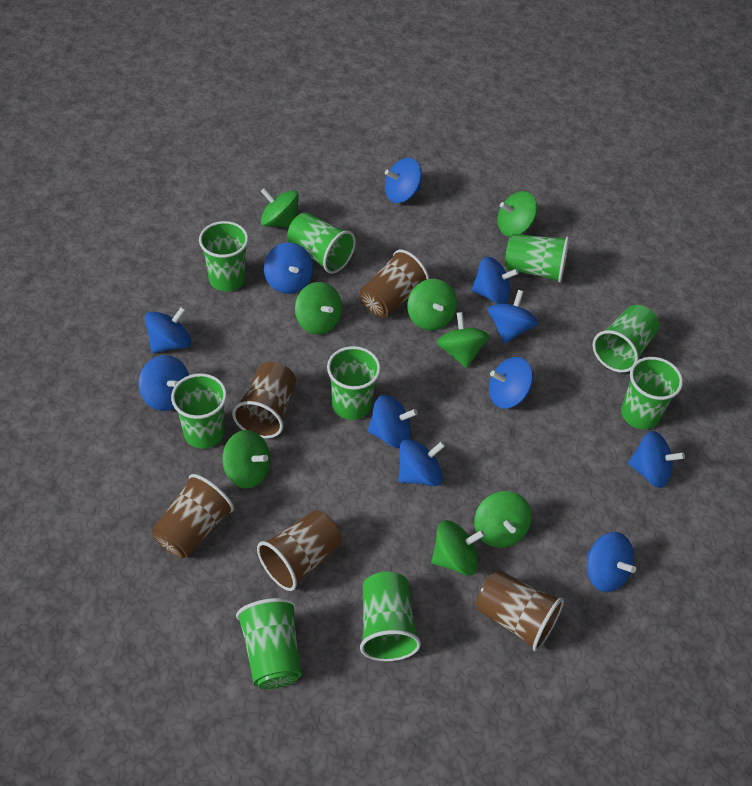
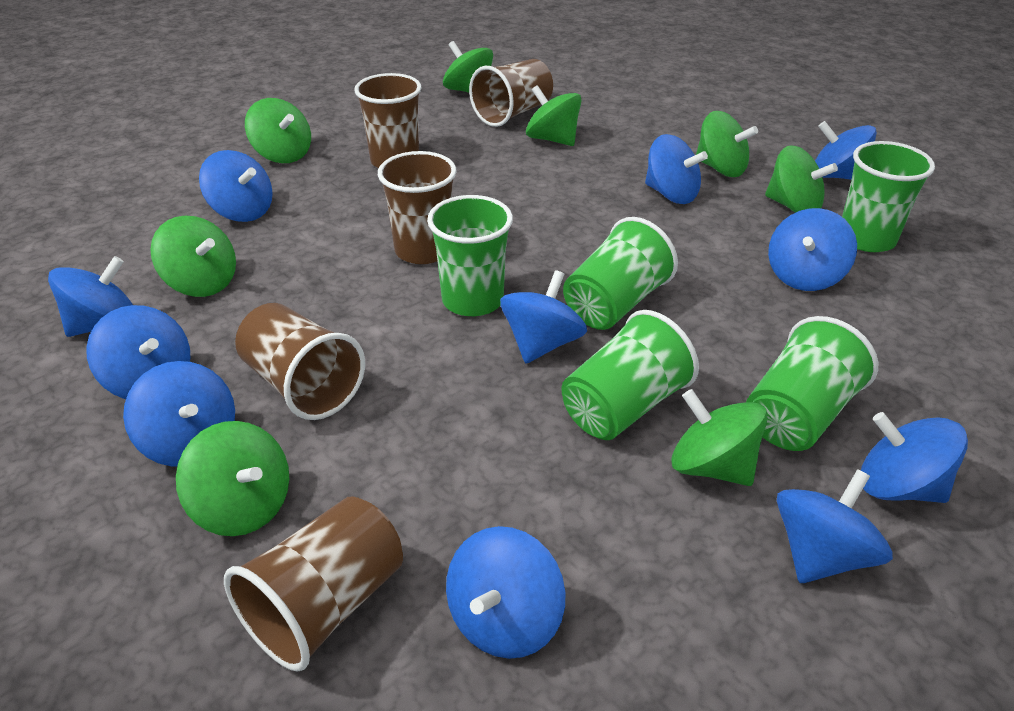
green cup: 9 -> 5

